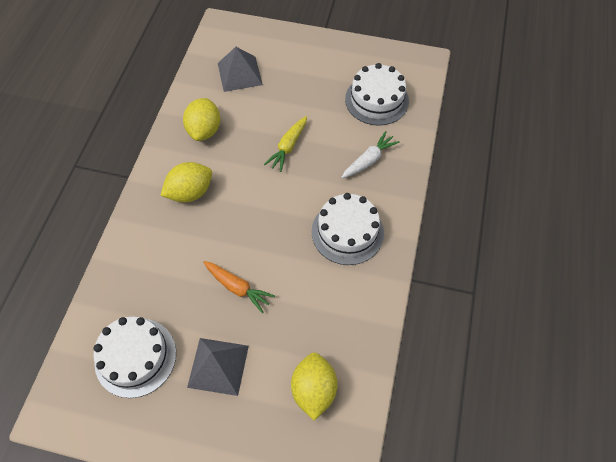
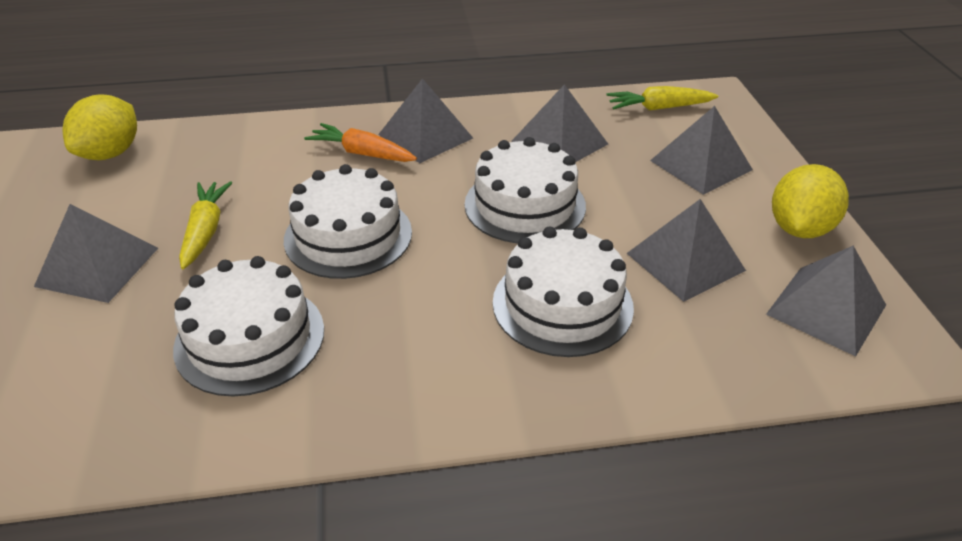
grey pyramid: 2 -> 6
white cake: 3 -> 4
white carrot: 1 -> 0
yellow carrot: 1 -> 2
yellow lemon: 3 -> 2

